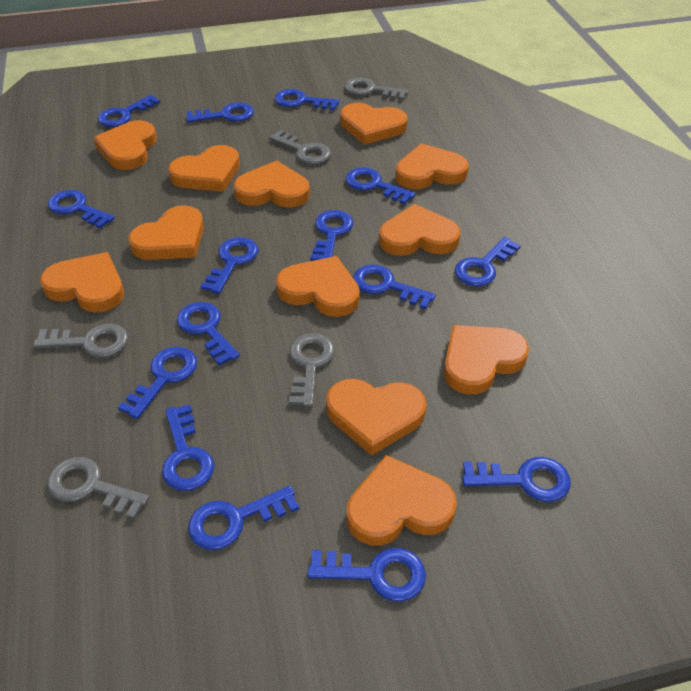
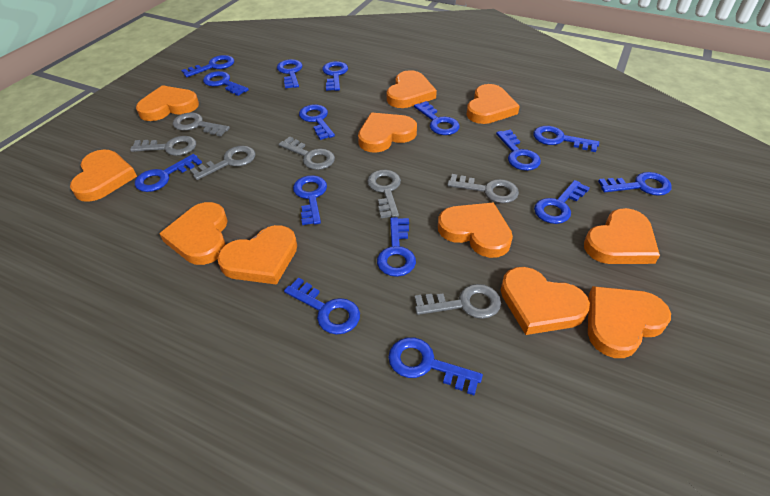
grey key: 5 -> 7
orange heart: 12 -> 11

